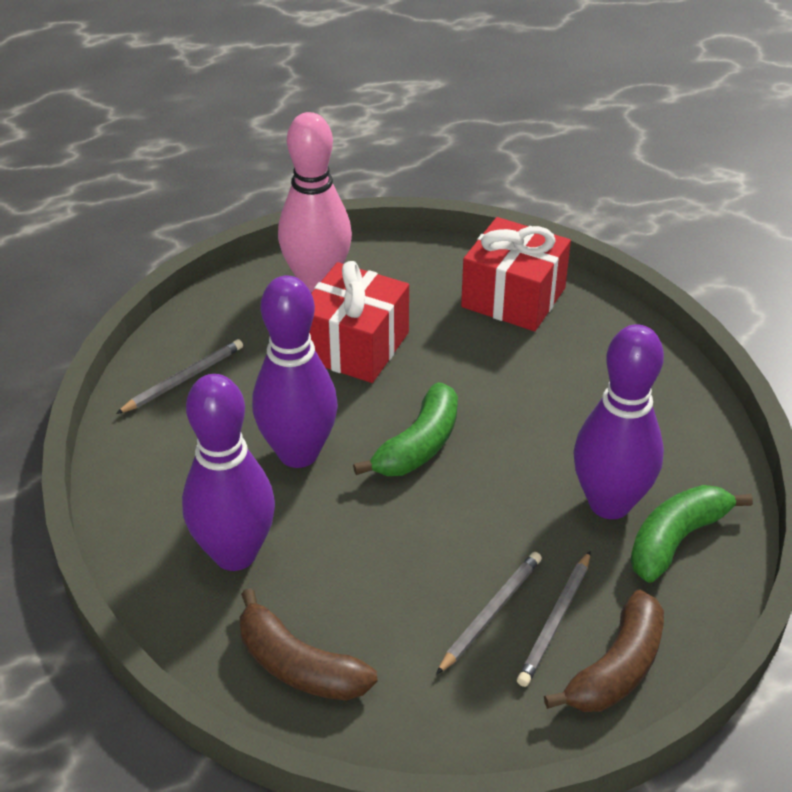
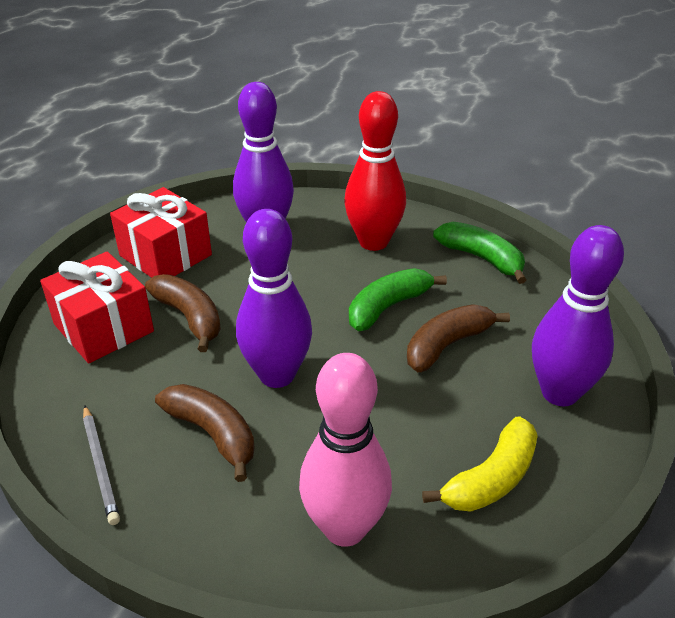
brown banana: 2 -> 3
grey pencil: 3 -> 1
red bowling pin: 0 -> 1
yellow banana: 0 -> 1

